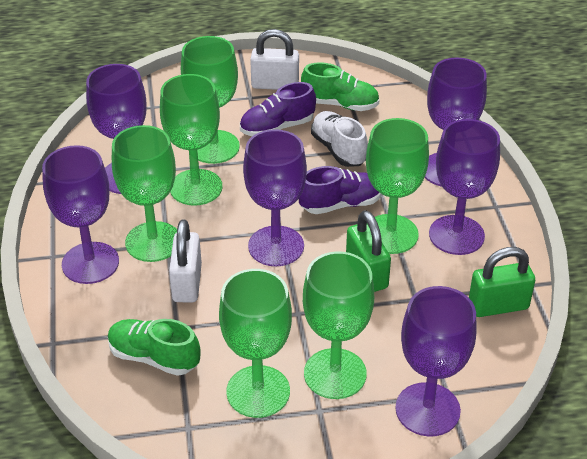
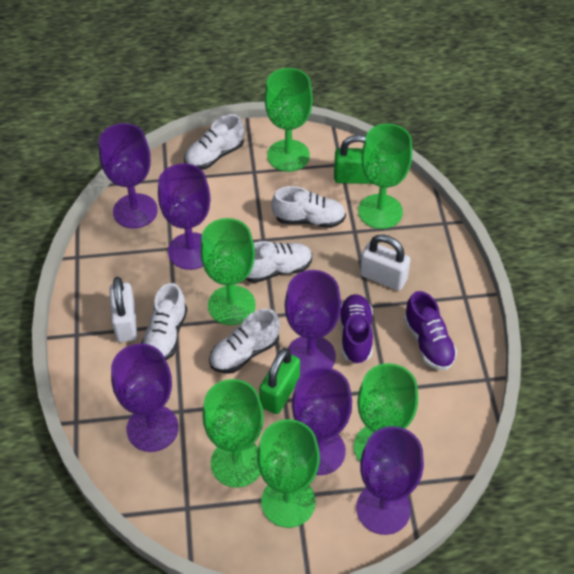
green shoe: 2 -> 0
white shoe: 1 -> 5

